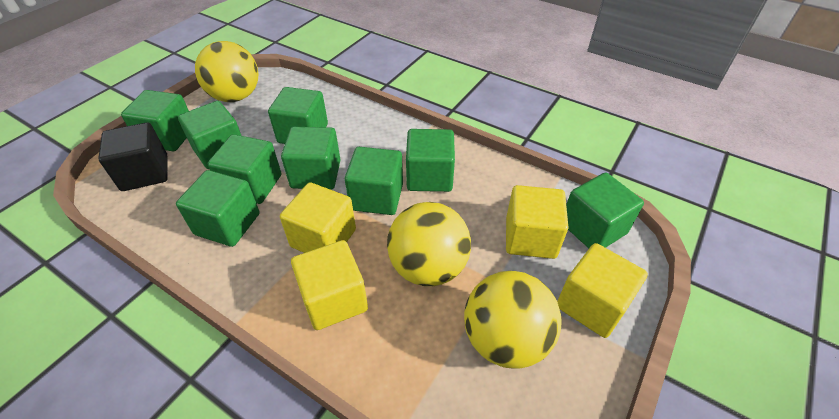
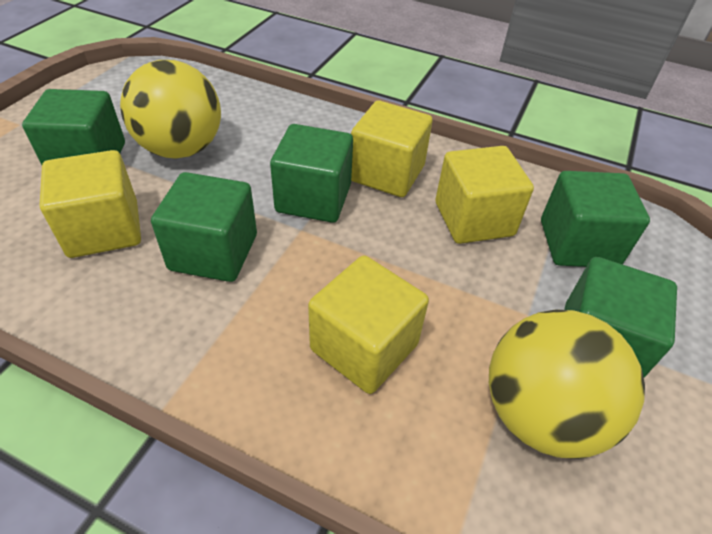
black cube: 1 -> 0
green cube: 9 -> 5
yellow ball: 3 -> 2

